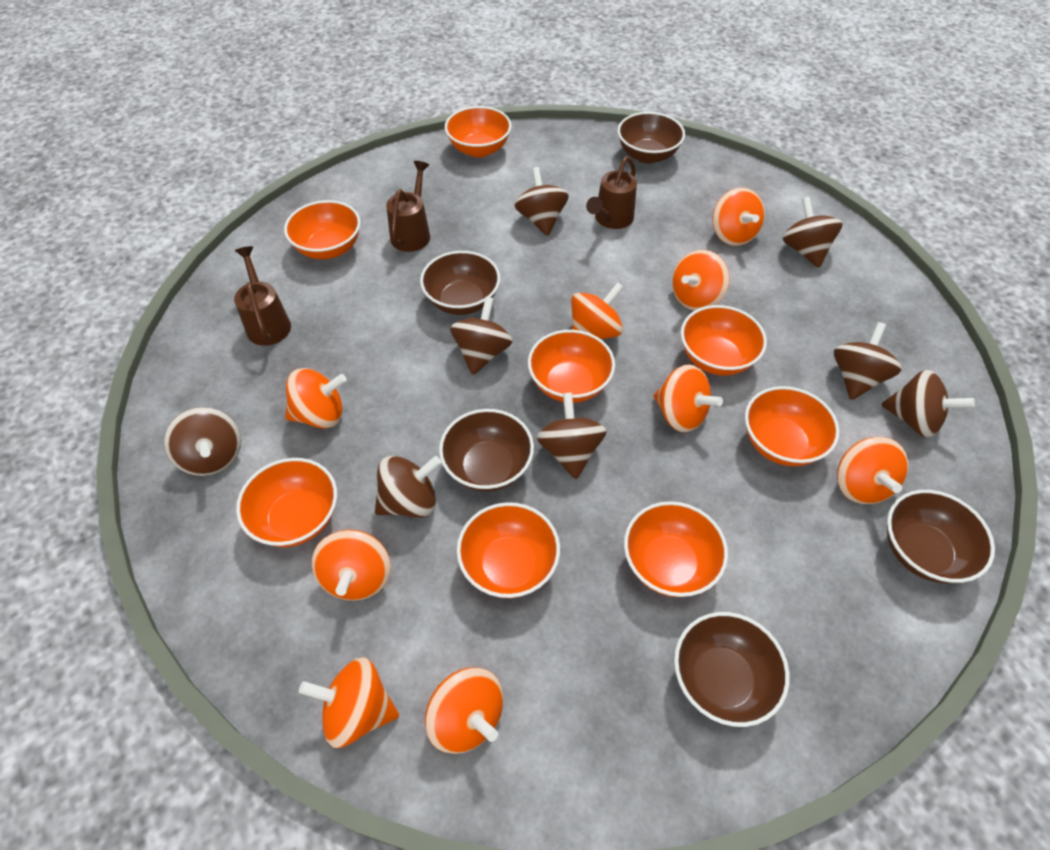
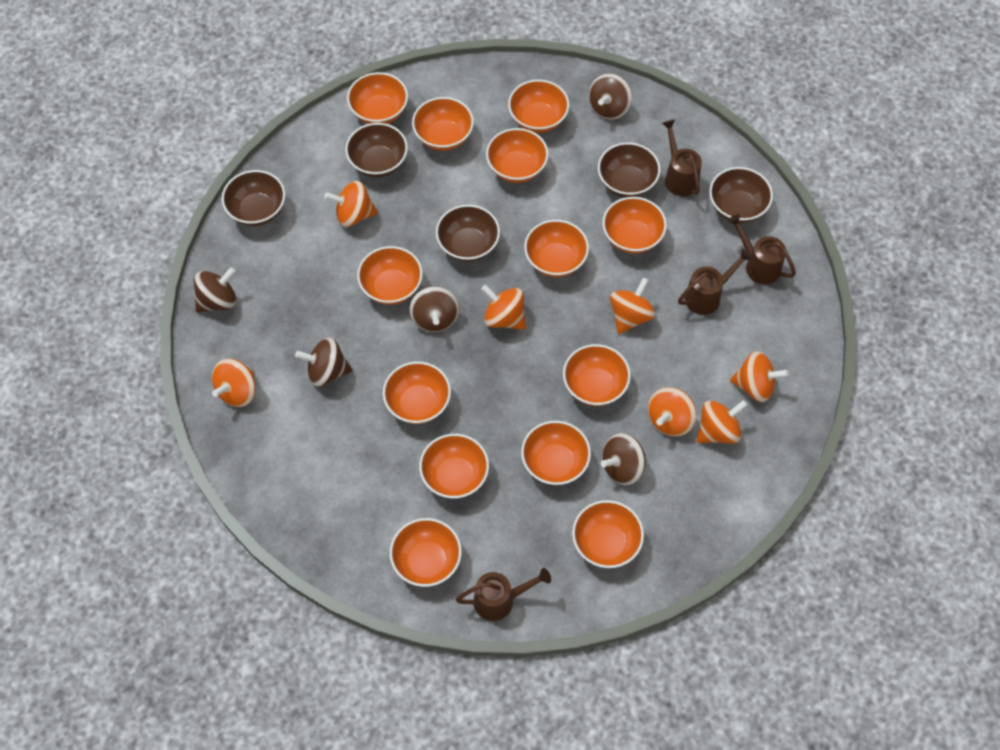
brown spinning top: 8 -> 5
brown watering can: 3 -> 4
orange bowl: 8 -> 13
orange spinning top: 9 -> 7

